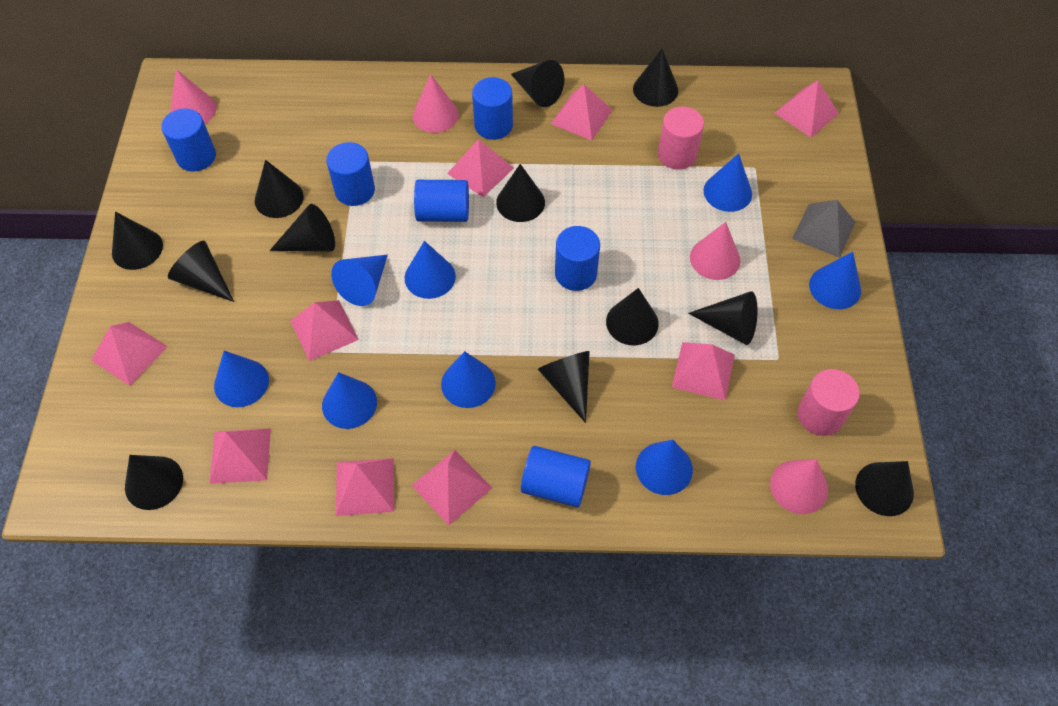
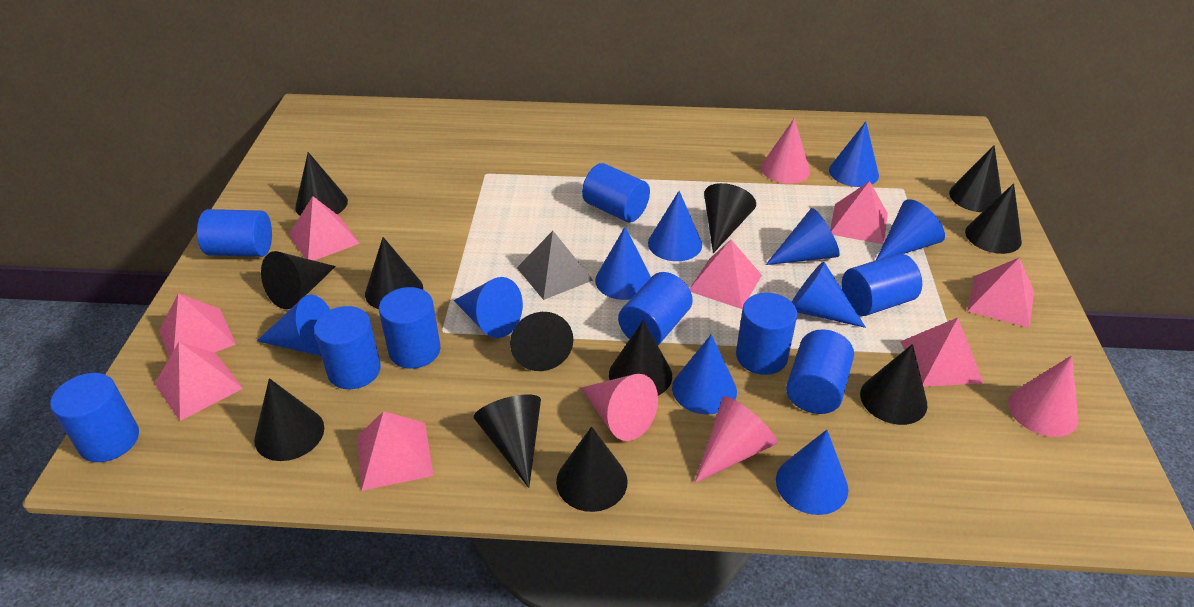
blue cone: 8 -> 10
blue cylinder: 6 -> 9
pink cylinder: 2 -> 0
pink pyramid: 9 -> 8

